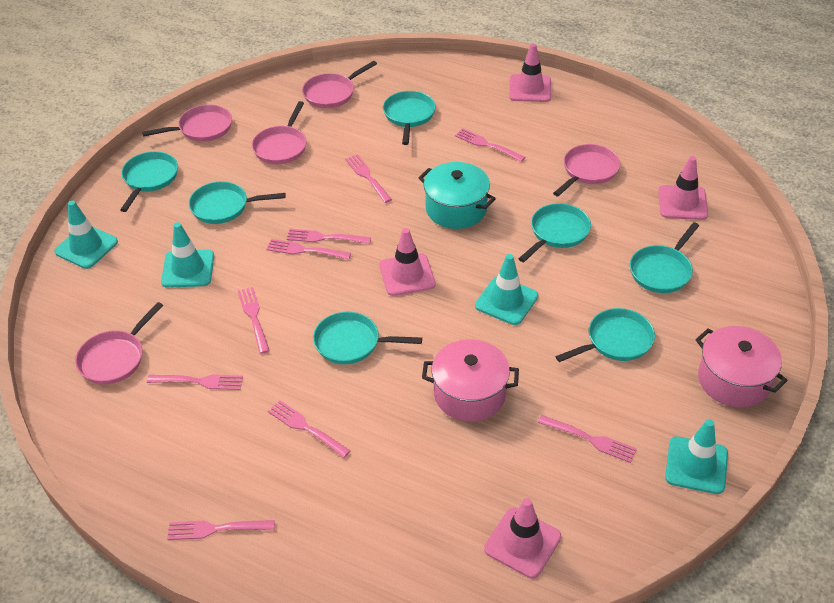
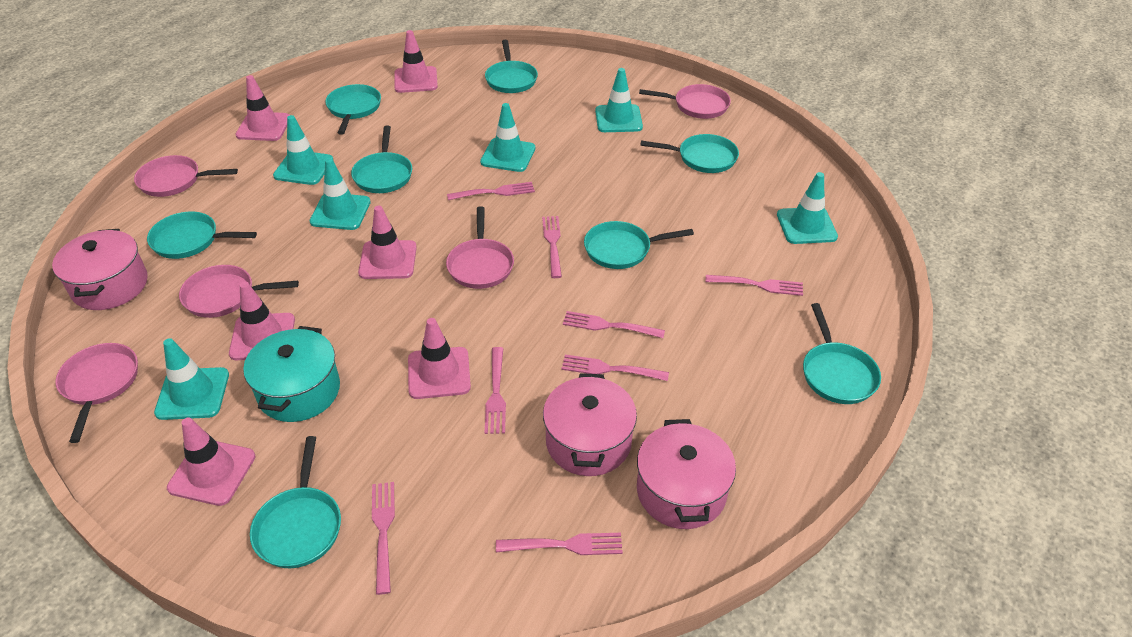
pink fork: 9 -> 8
pink pot: 2 -> 3
pink traffic cone: 4 -> 6
turquoise pan: 7 -> 8
turquoise traffic cone: 4 -> 6

